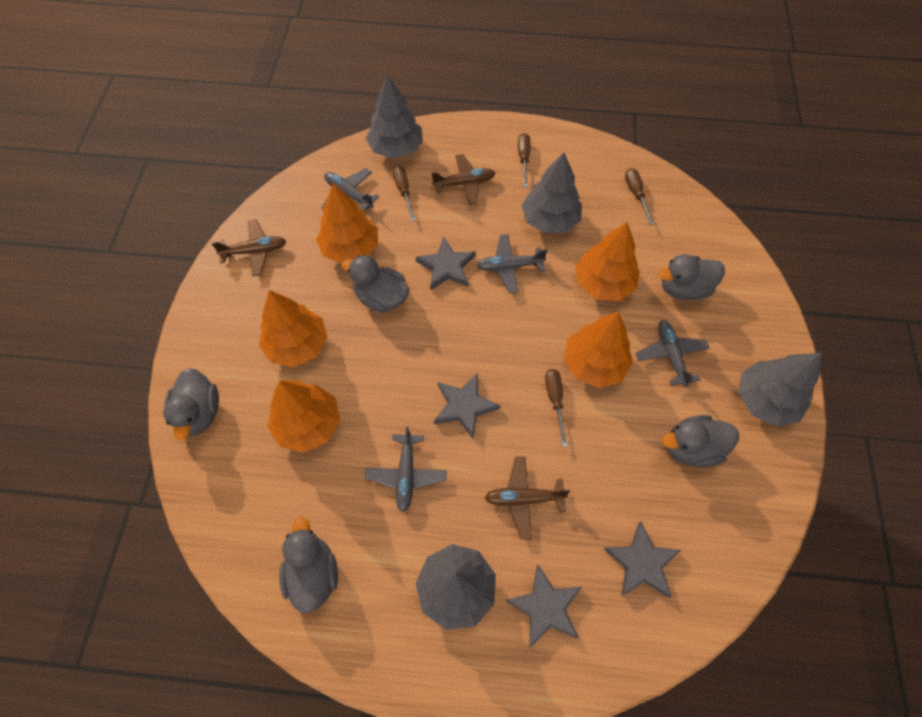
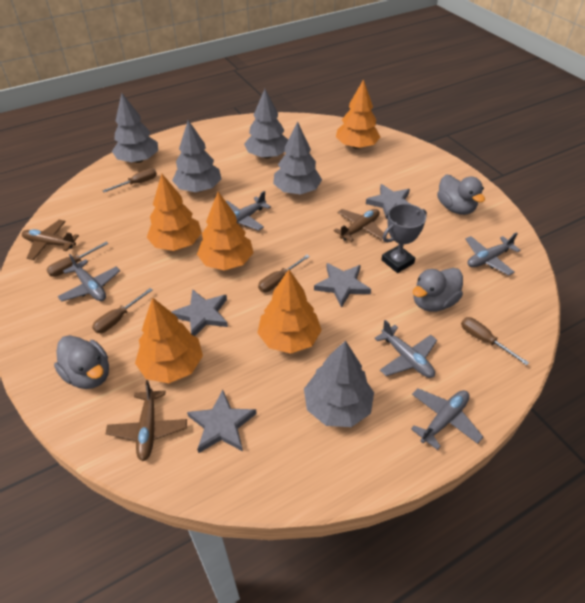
brown screwdriver: 4 -> 5
grey duck: 5 -> 3
grey plane: 4 -> 5
grey tree: 4 -> 5
grey trophy: 0 -> 1

